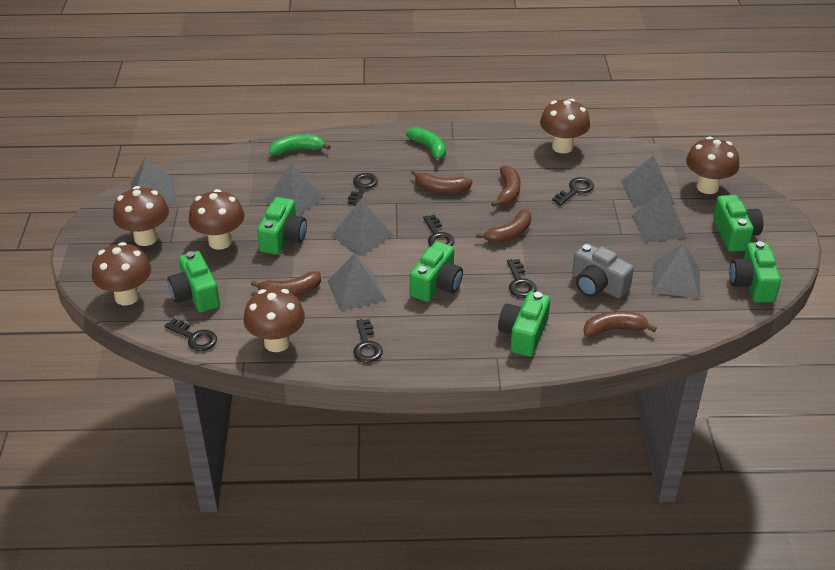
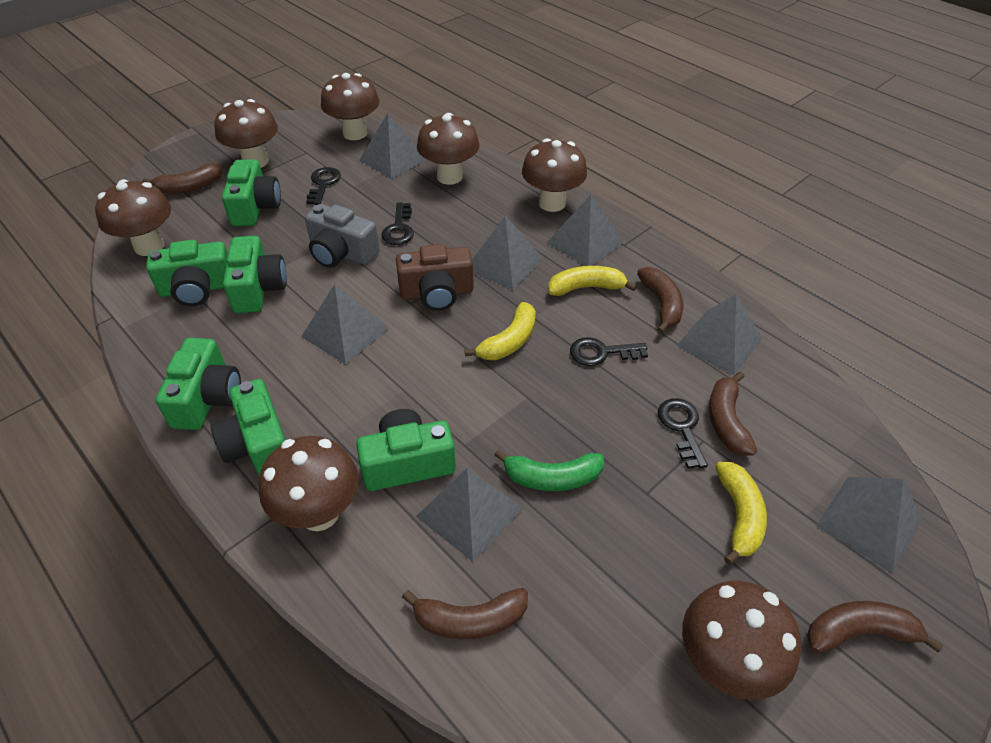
black key: 6 -> 4
brown camera: 0 -> 1
brown mushroom: 6 -> 7
green banana: 2 -> 1
yellow banana: 0 -> 3

